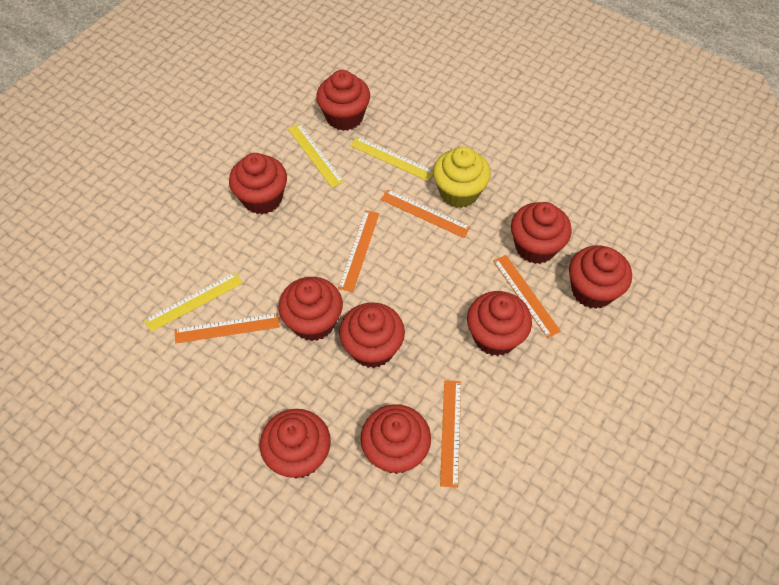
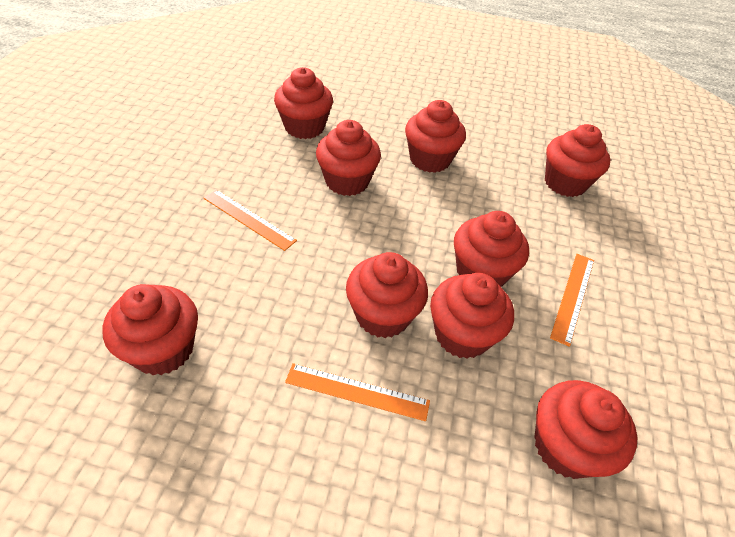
orange ruler: 5 -> 3
yellow cupcake: 1 -> 0
yellow ruler: 3 -> 0

